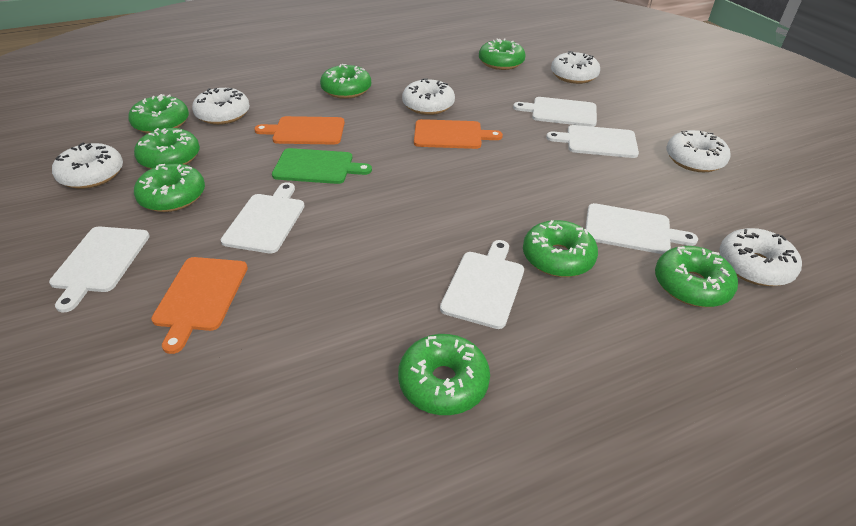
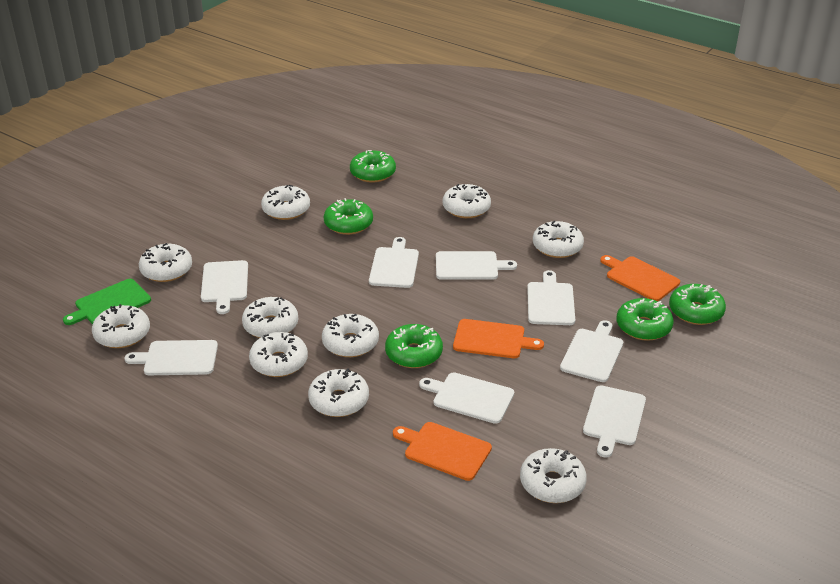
green donut: 8 -> 5
white cutting board: 6 -> 8
white donut: 6 -> 10

